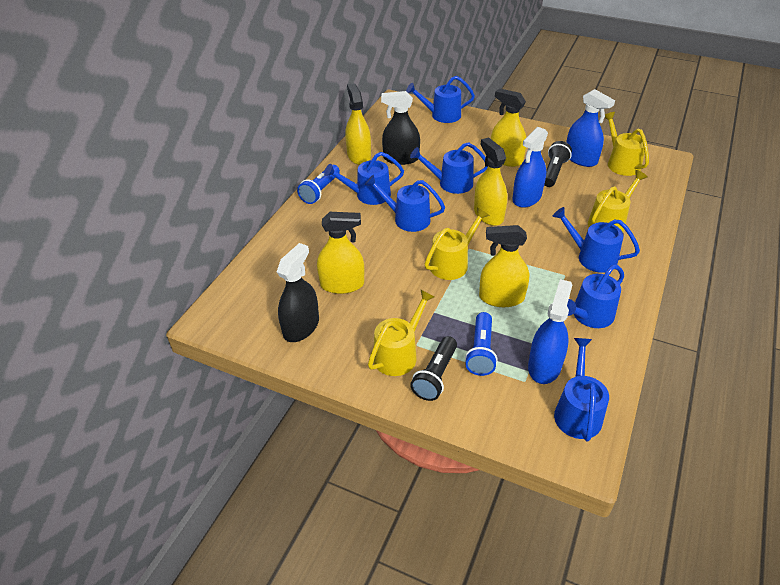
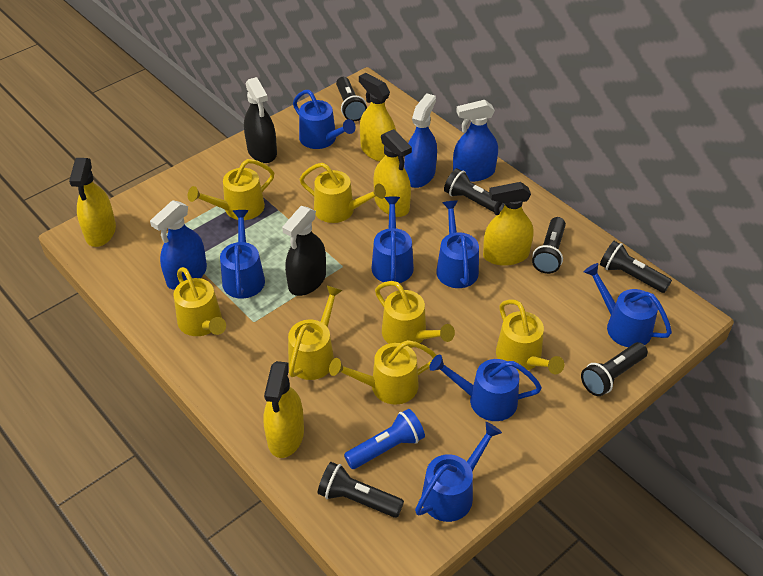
black flashlight: 2 -> 6
blue flashlight: 2 -> 1
yellow watering can: 4 -> 7

